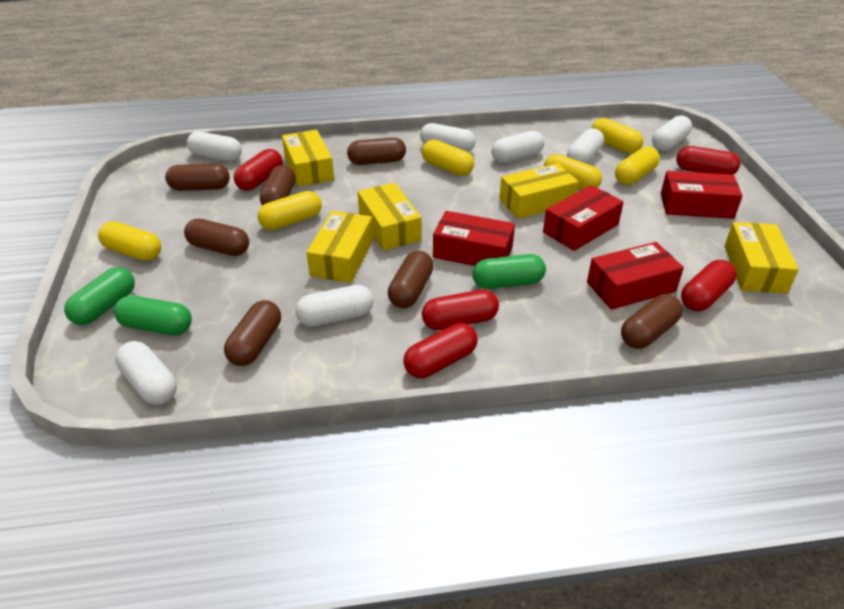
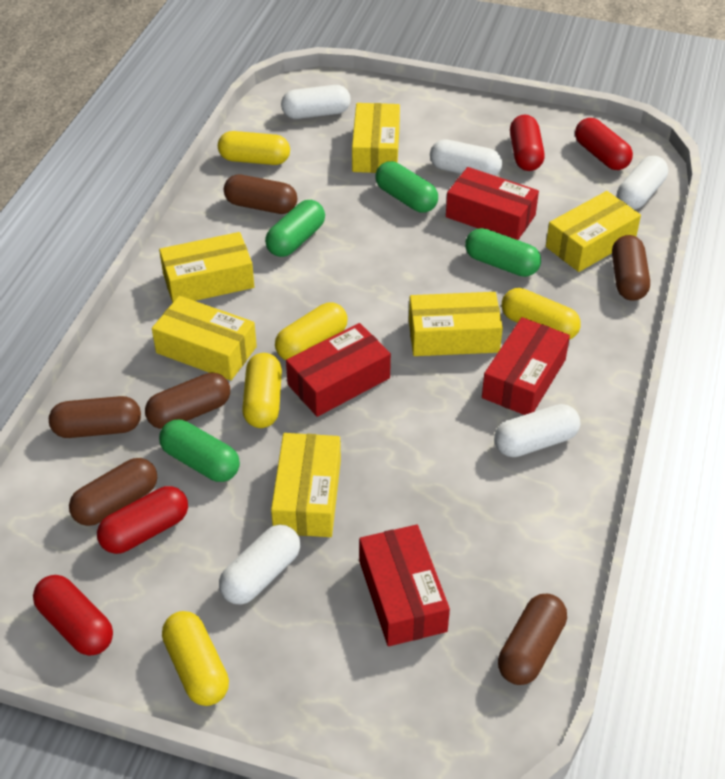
brown capsule: 7 -> 6
green capsule: 3 -> 4
red capsule: 5 -> 4
white capsule: 7 -> 5
yellow box: 5 -> 6
yellow capsule: 6 -> 5

